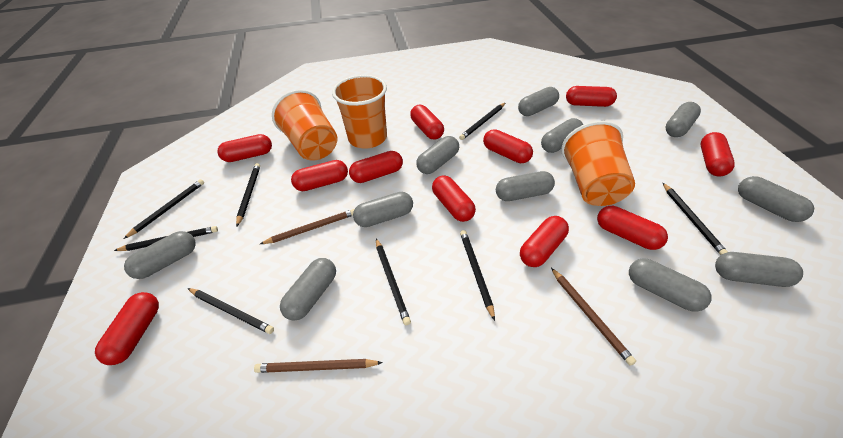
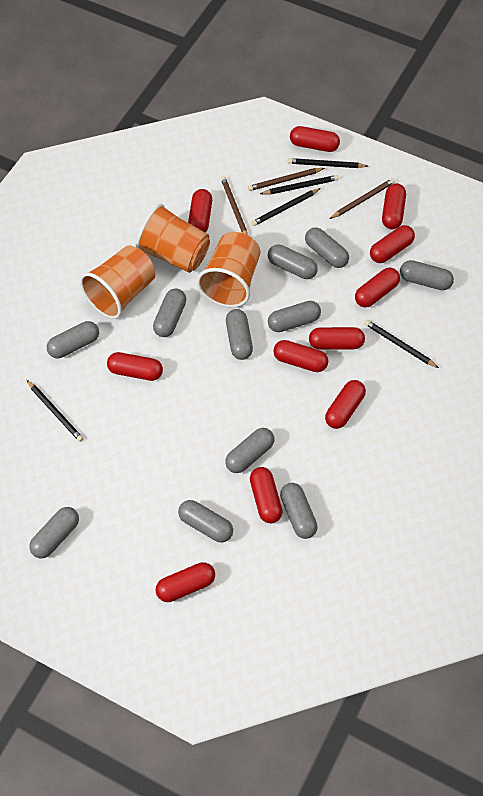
black pencil: 8 -> 5

